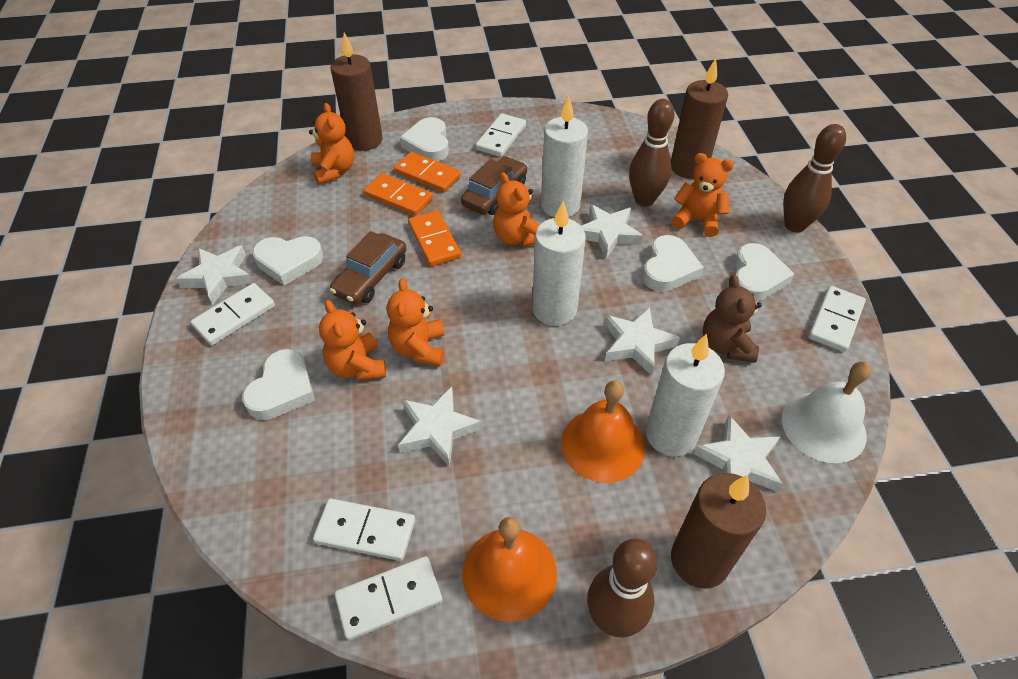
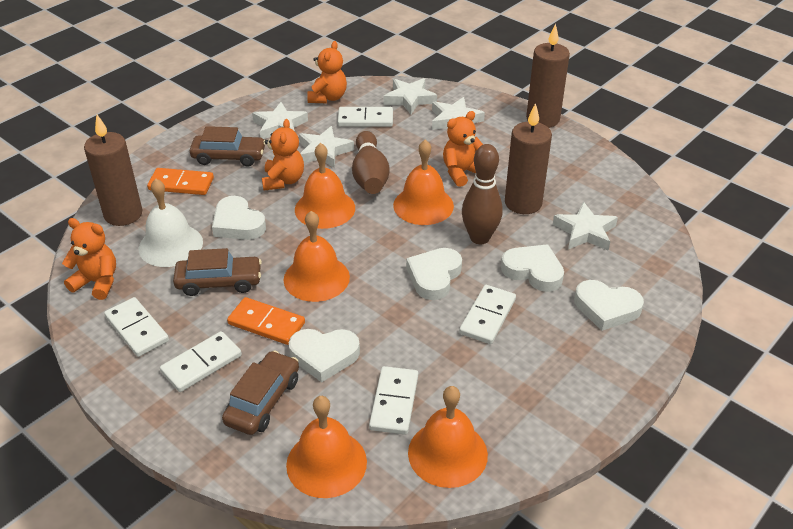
brown bowling pin: 3 -> 2
brown car: 2 -> 3
brown teddy bear: 1 -> 0
orange bell: 2 -> 5
orange domino: 3 -> 2
orange teddy bear: 5 -> 4
white candle: 3 -> 0

